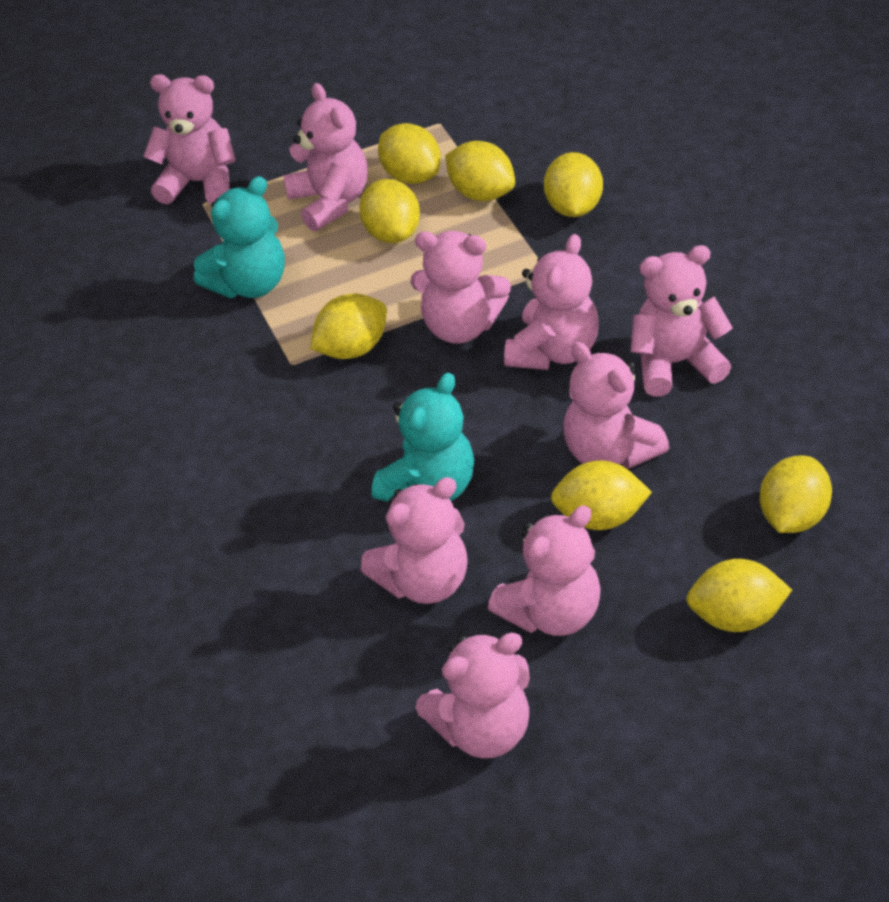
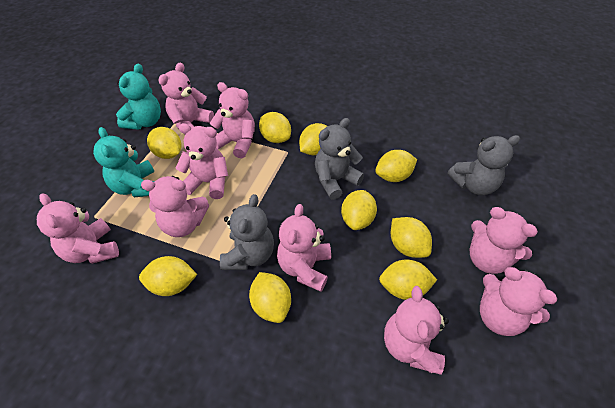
grey teddy bear: 0 -> 3
yellow lemon: 8 -> 9

